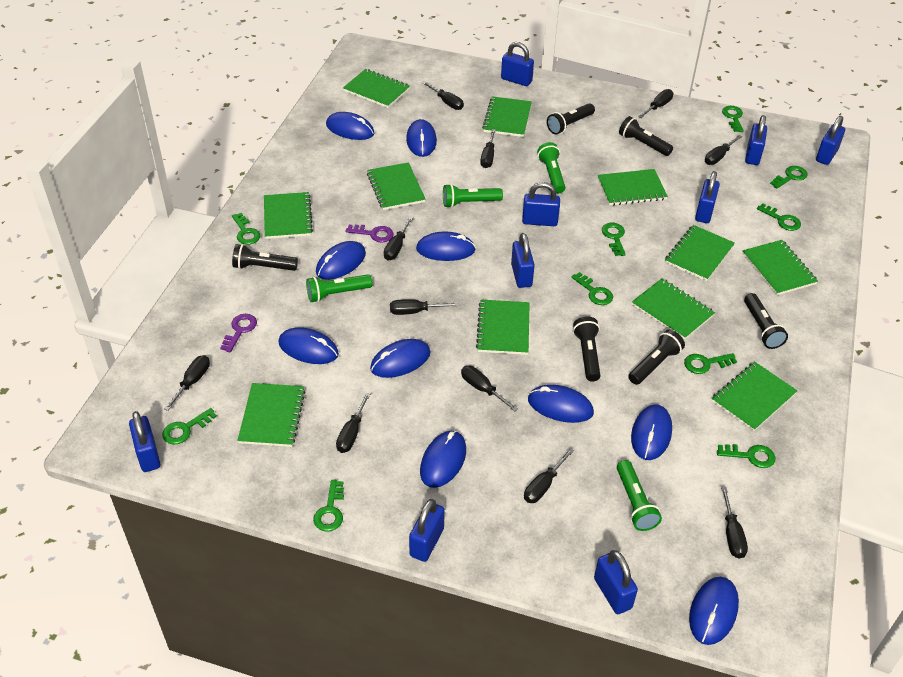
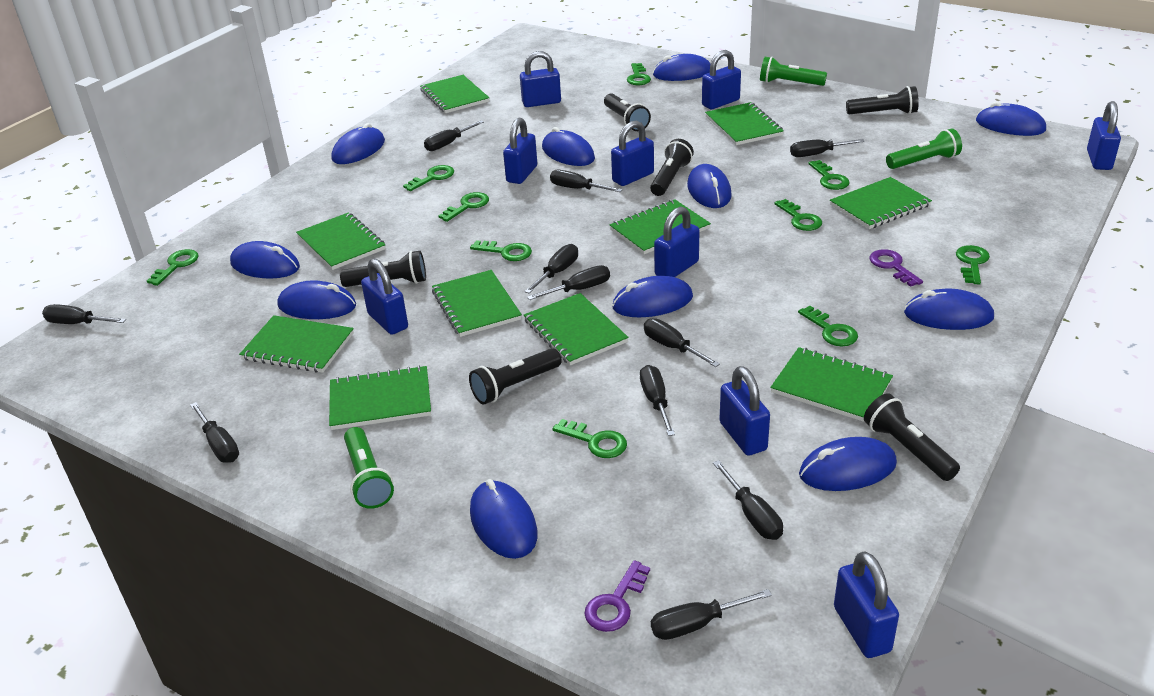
blue mouse: 10 -> 11
green flashlight: 4 -> 3
green notebook: 11 -> 10

